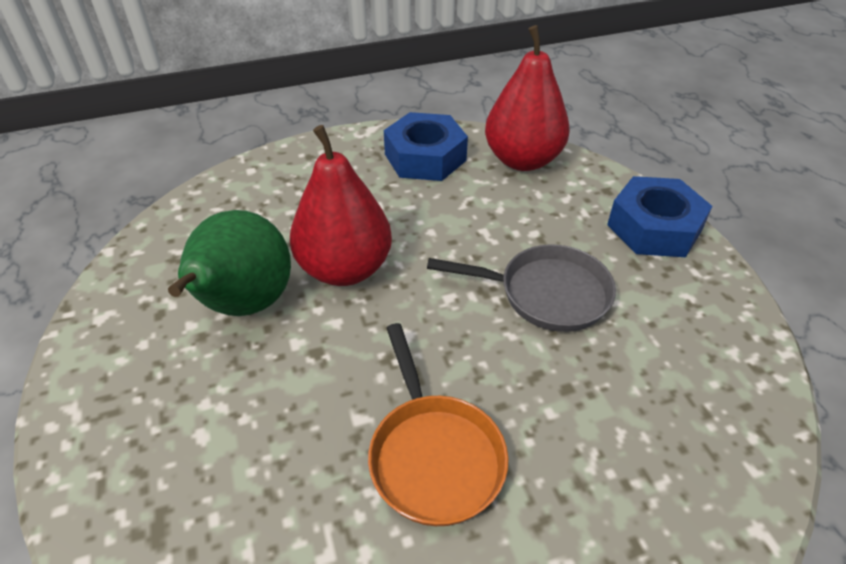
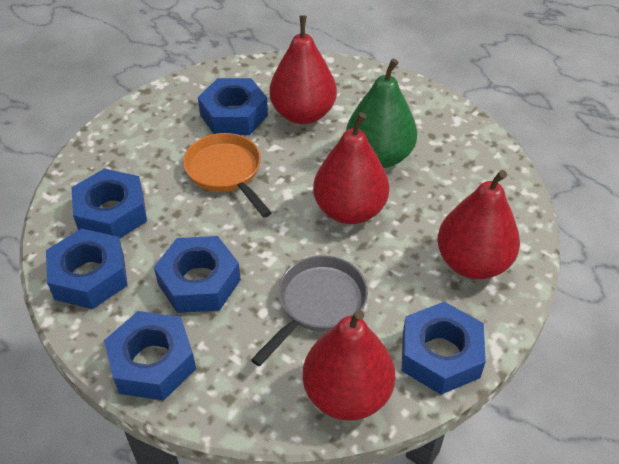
blue nut: 2 -> 6
red pear: 2 -> 4

